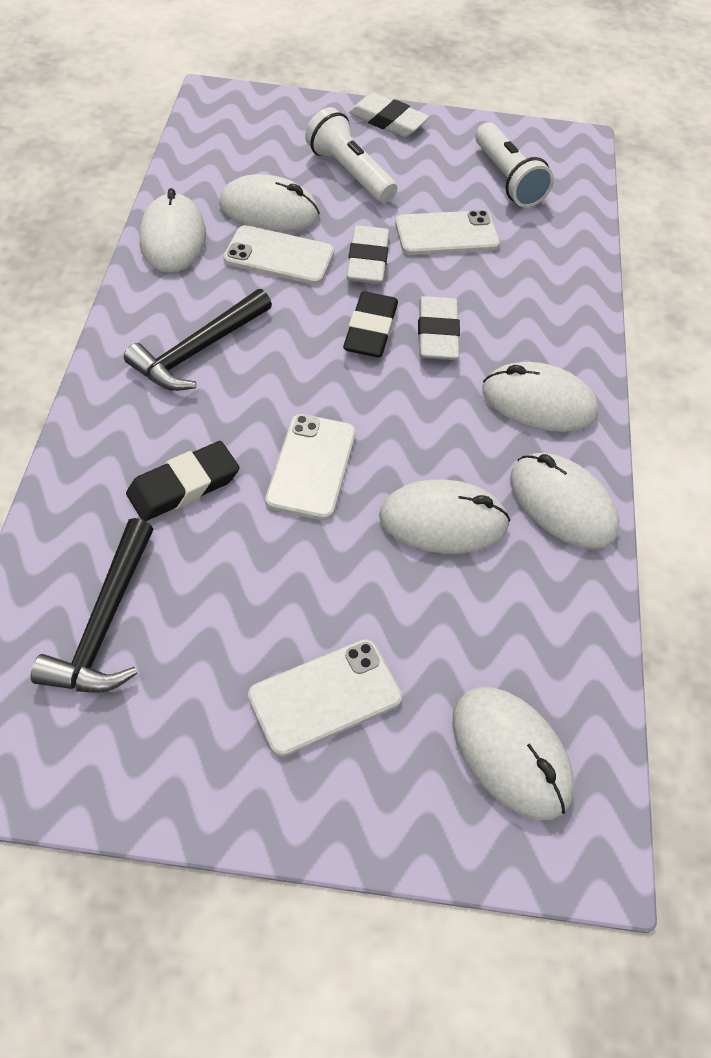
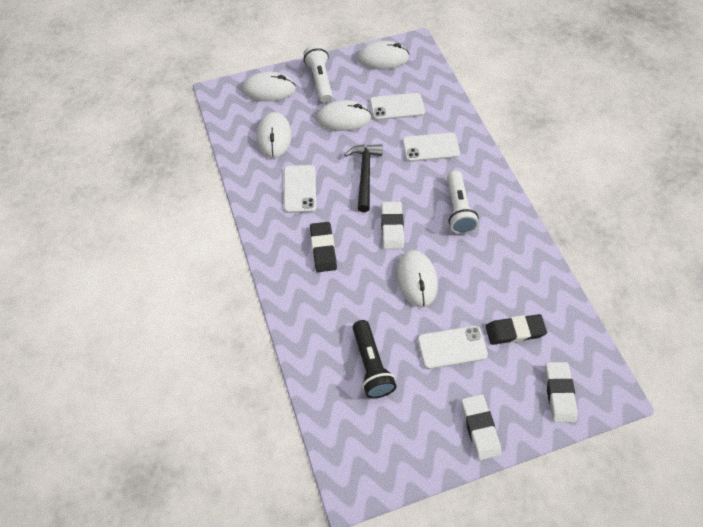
black flashlight: 0 -> 1
black hammer: 2 -> 1
white mouse: 6 -> 5

